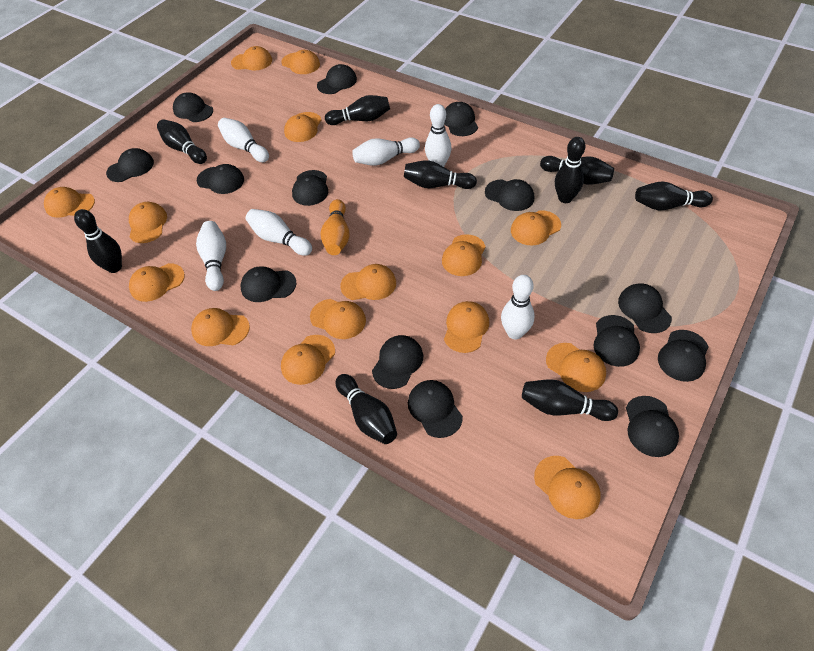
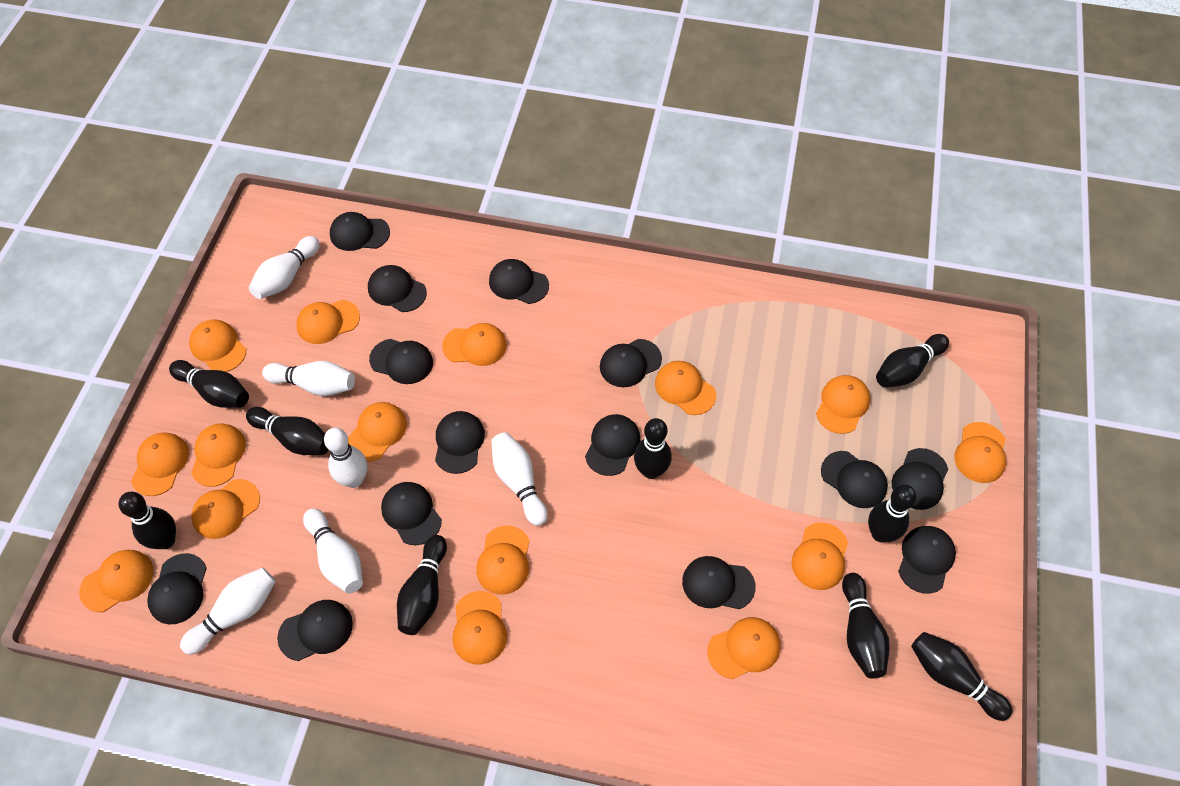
orange bowling pin: 1 -> 0

